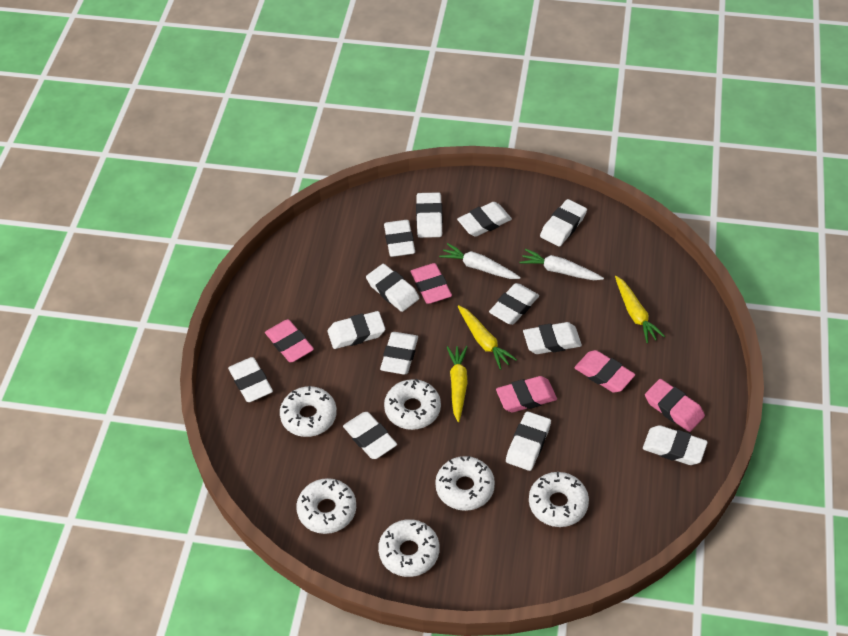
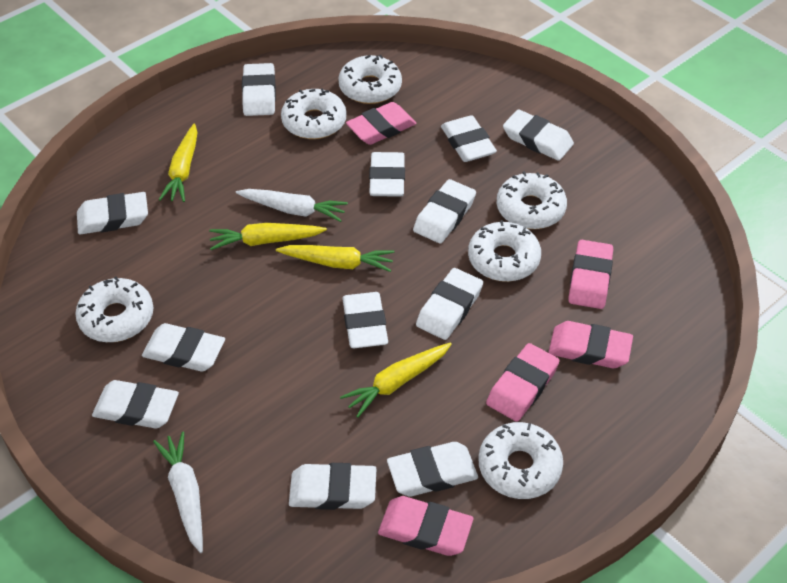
white eraser: 13 -> 12
yellow carrot: 3 -> 4

